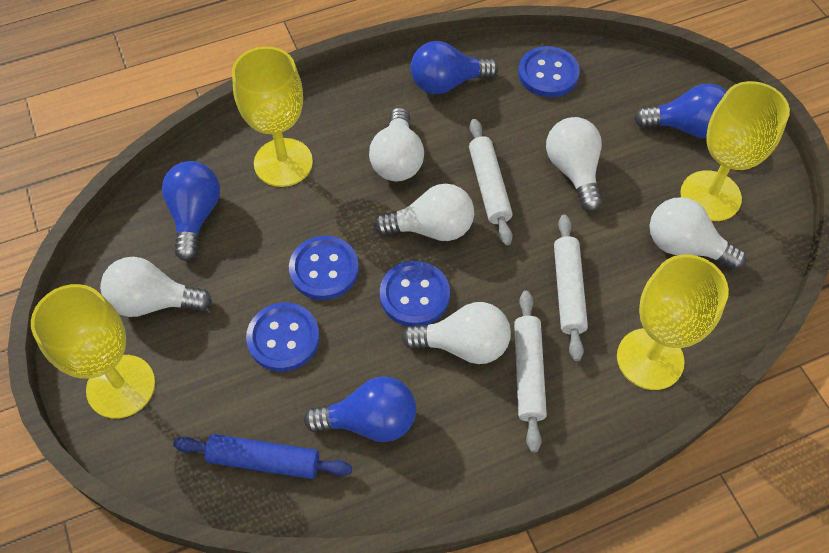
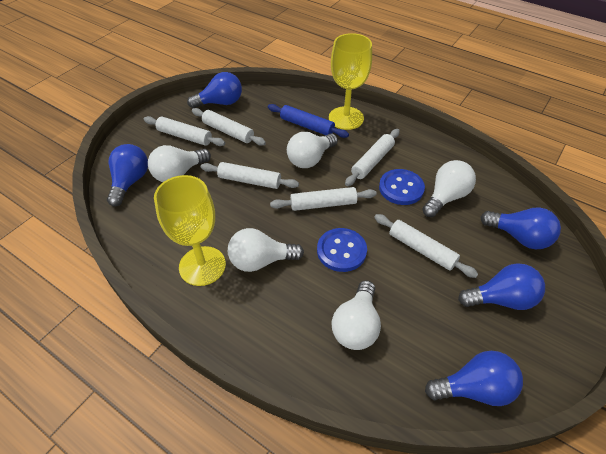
blue button: 4 -> 2
blue light bulb: 4 -> 5
white light bulb: 6 -> 5
white rolling pin: 3 -> 6
yellow goblet: 4 -> 2

